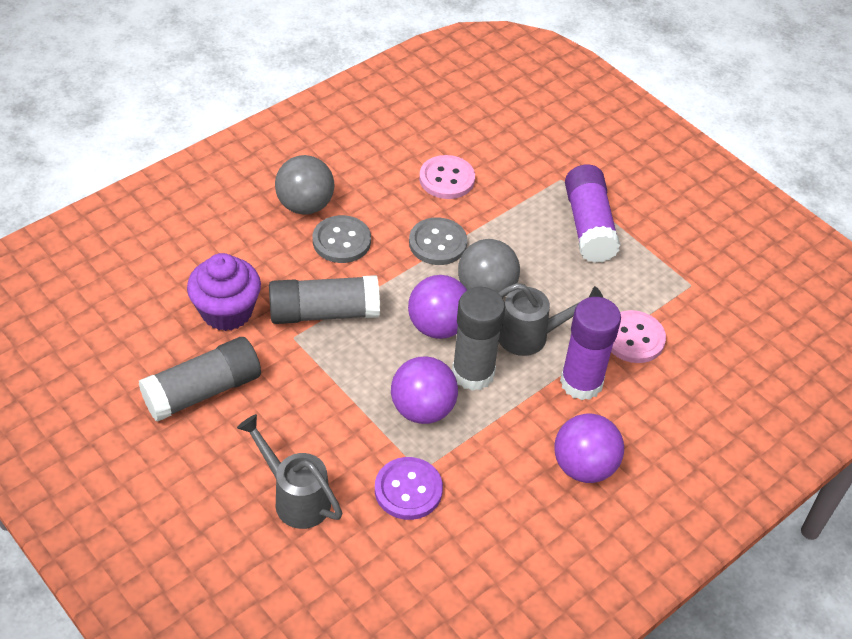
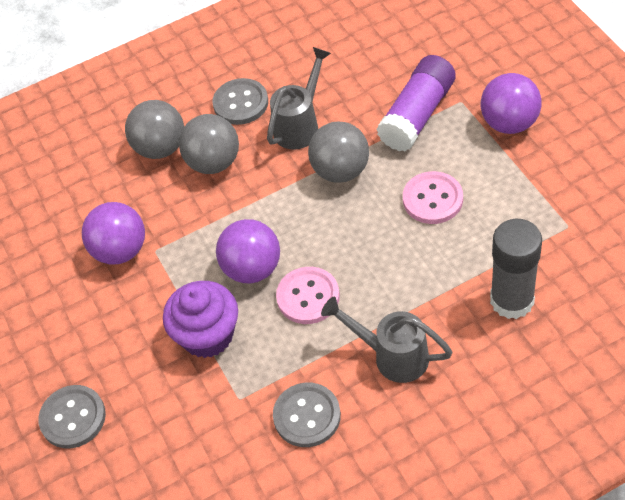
grey ball: 2 -> 3
grey button: 2 -> 3
grey glue stick: 3 -> 1
purple button: 1 -> 0
purple glue stick: 2 -> 1

